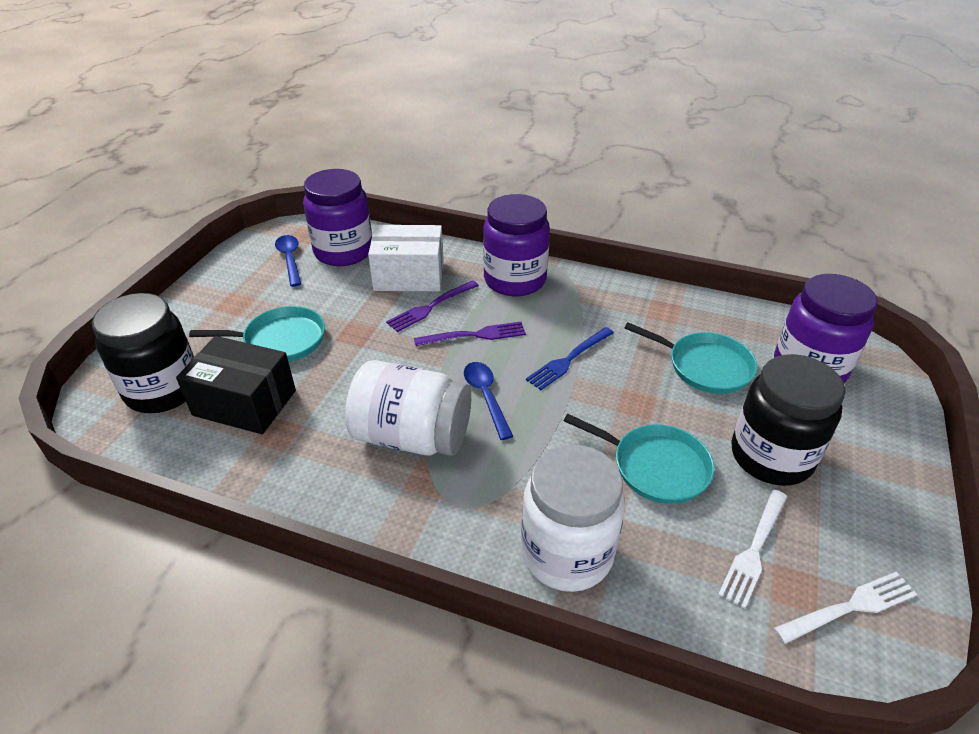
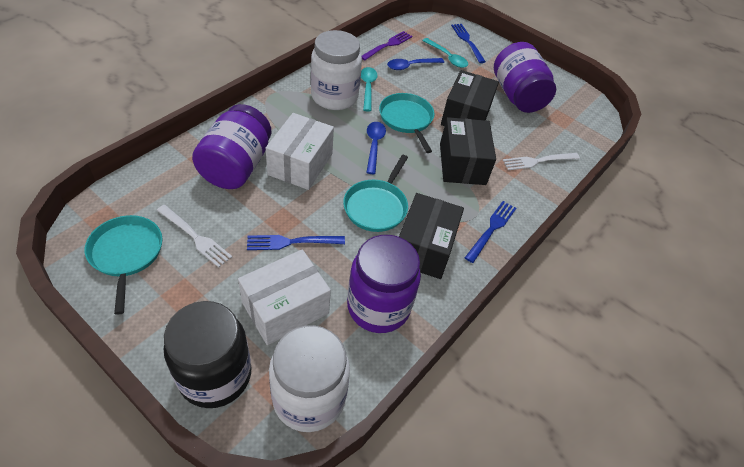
black box: 1 -> 3
black jar: 2 -> 1
blue fork: 1 -> 3
purple fork: 2 -> 1
turquoise spoon: 0 -> 2
white box: 1 -> 2

